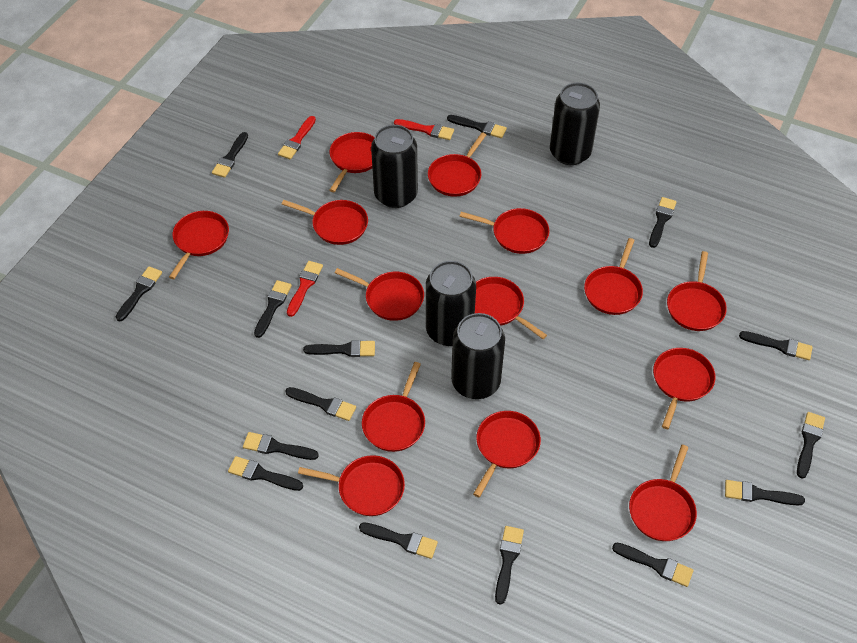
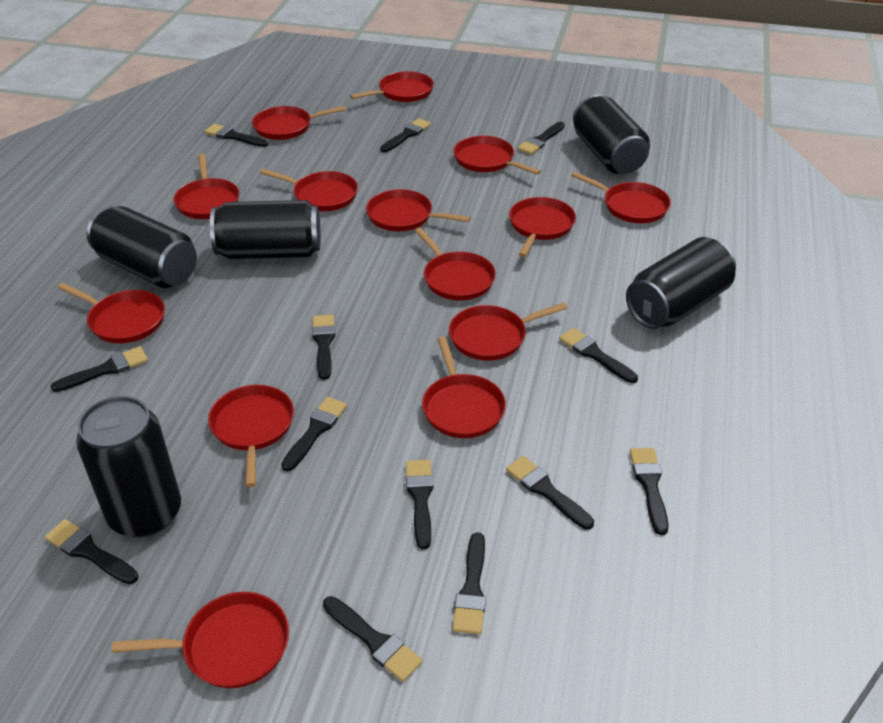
black brush: 15 -> 13
black can: 4 -> 5
red brush: 3 -> 0

